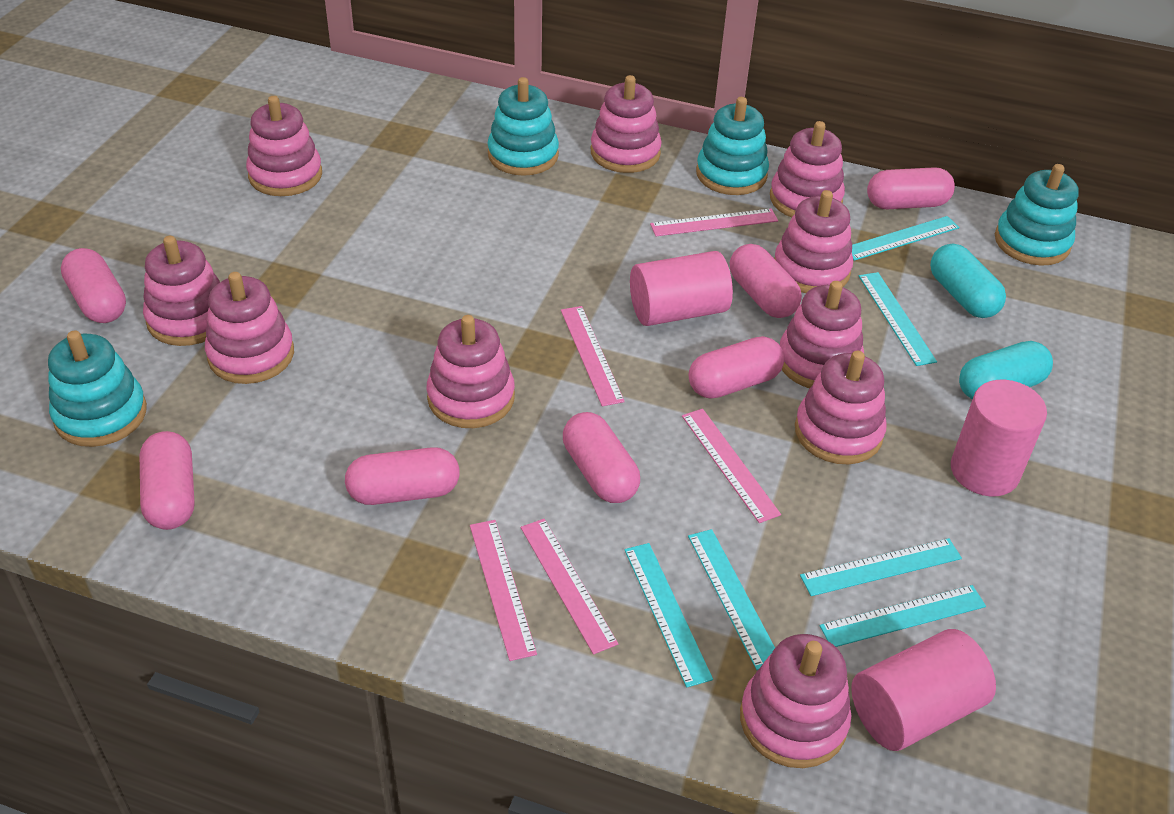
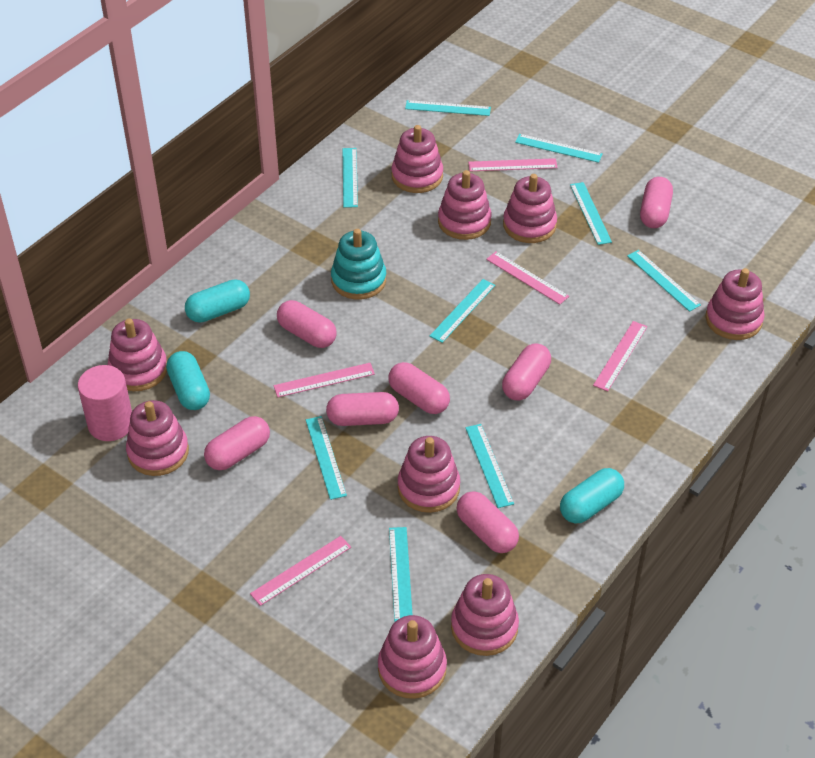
pink cylinder: 3 -> 1
pink stacking toy: 10 -> 9
turquoise capsule: 2 -> 3
turquoise ruler: 6 -> 9
turquoise stacking toy: 4 -> 1

